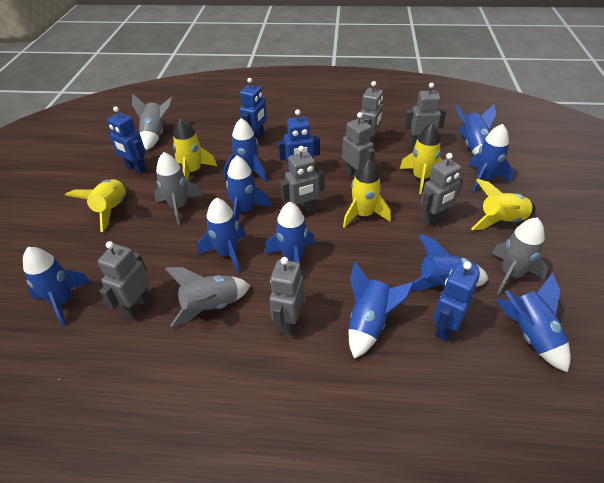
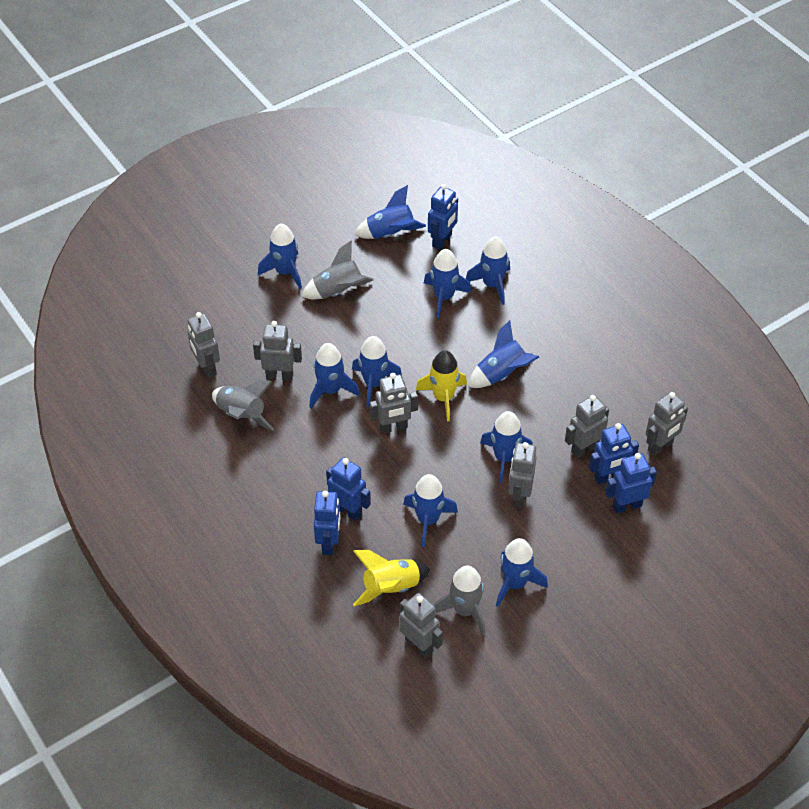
blue robot: 4 -> 5
grey rocket: 4 -> 3
yellow rocket: 5 -> 2

